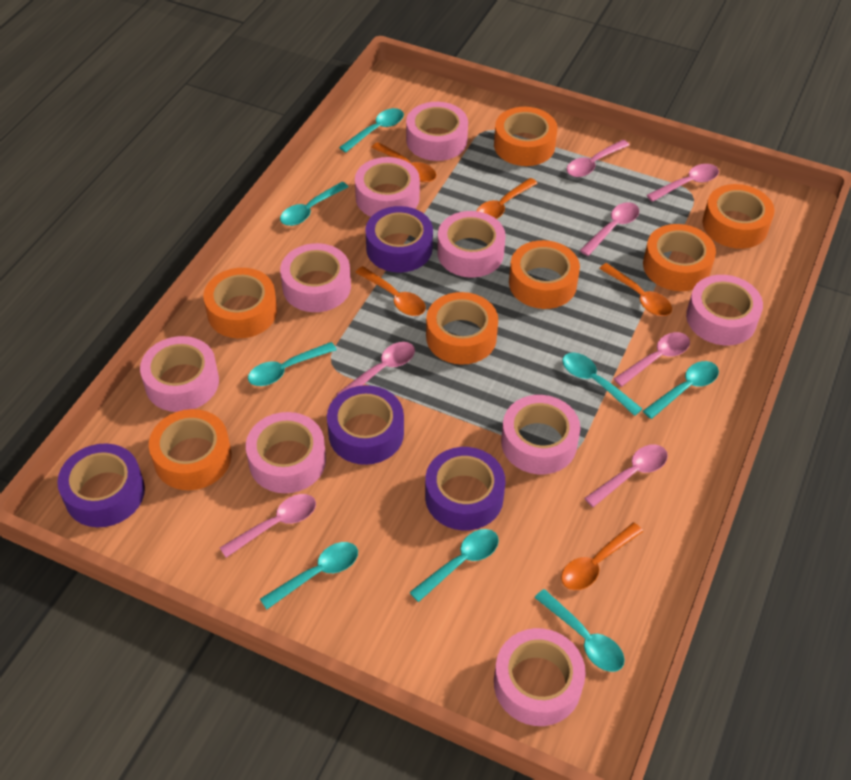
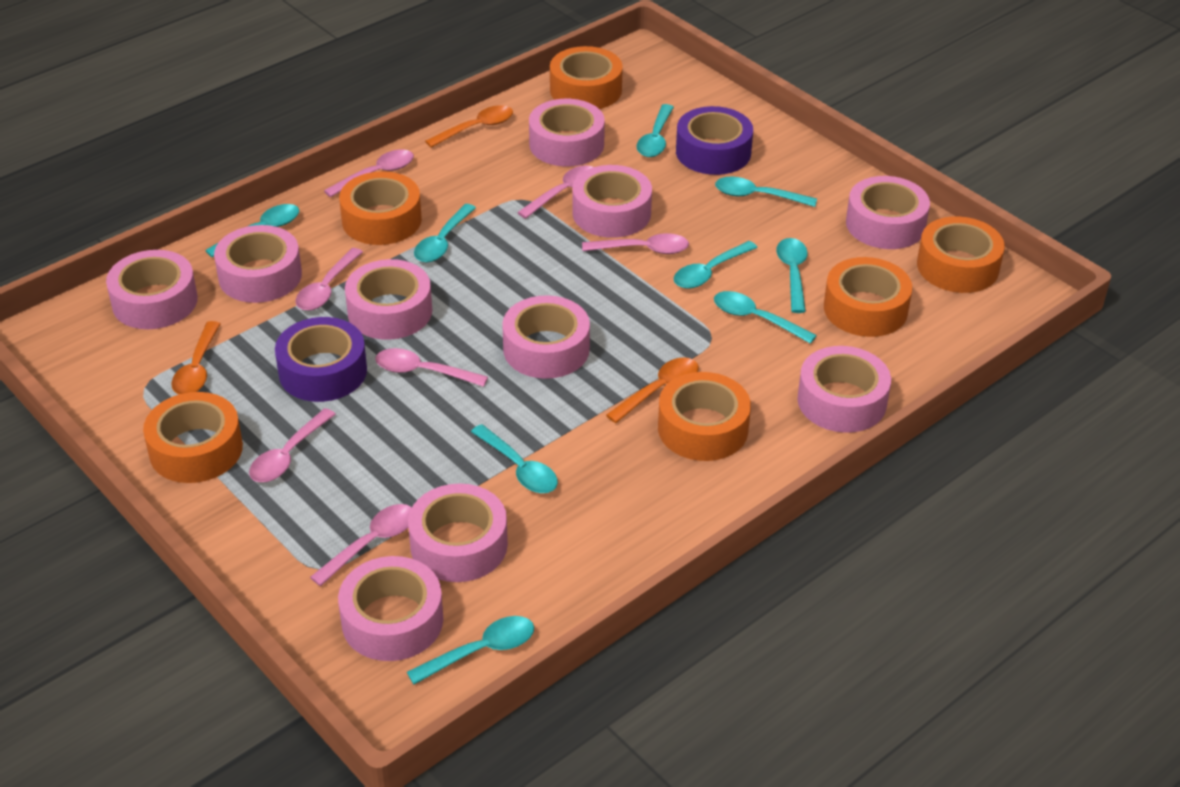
orange spoon: 5 -> 3
orange tape: 7 -> 6
pink tape: 9 -> 10
purple tape: 4 -> 2
turquoise spoon: 8 -> 9

